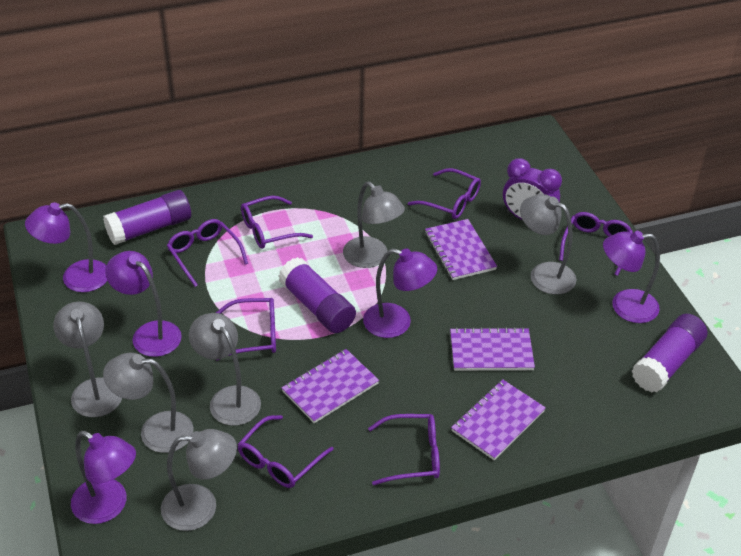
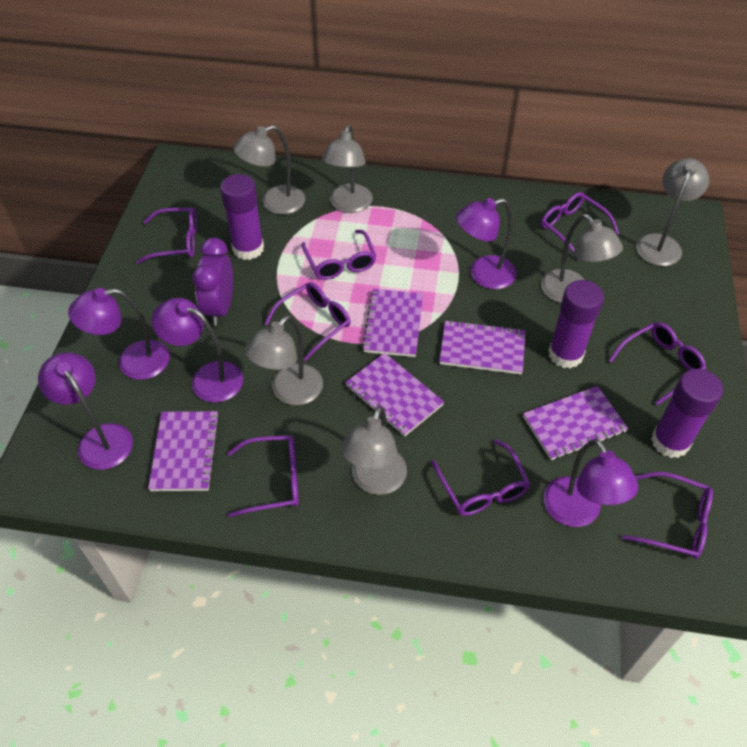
purple glasses: 7 -> 8
purple notebook: 4 -> 5

